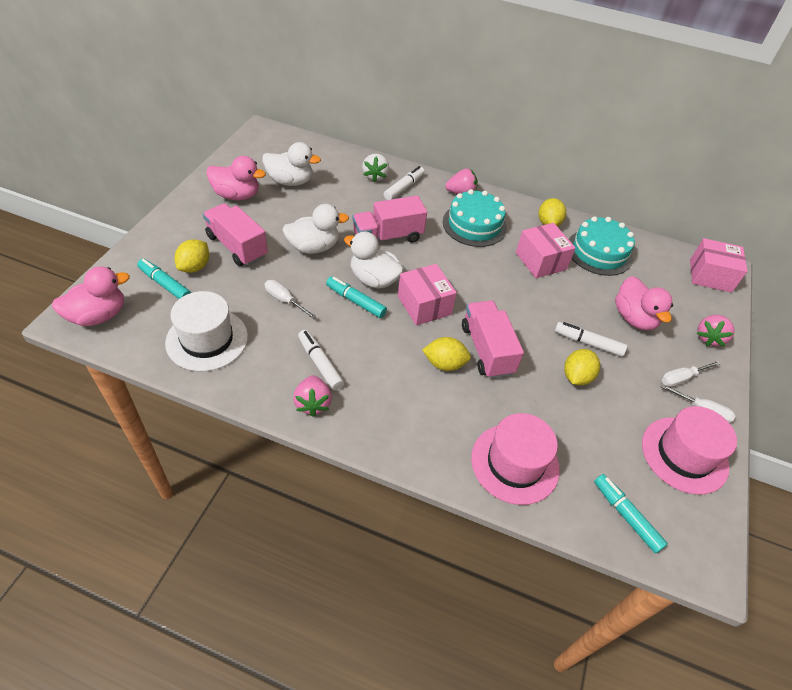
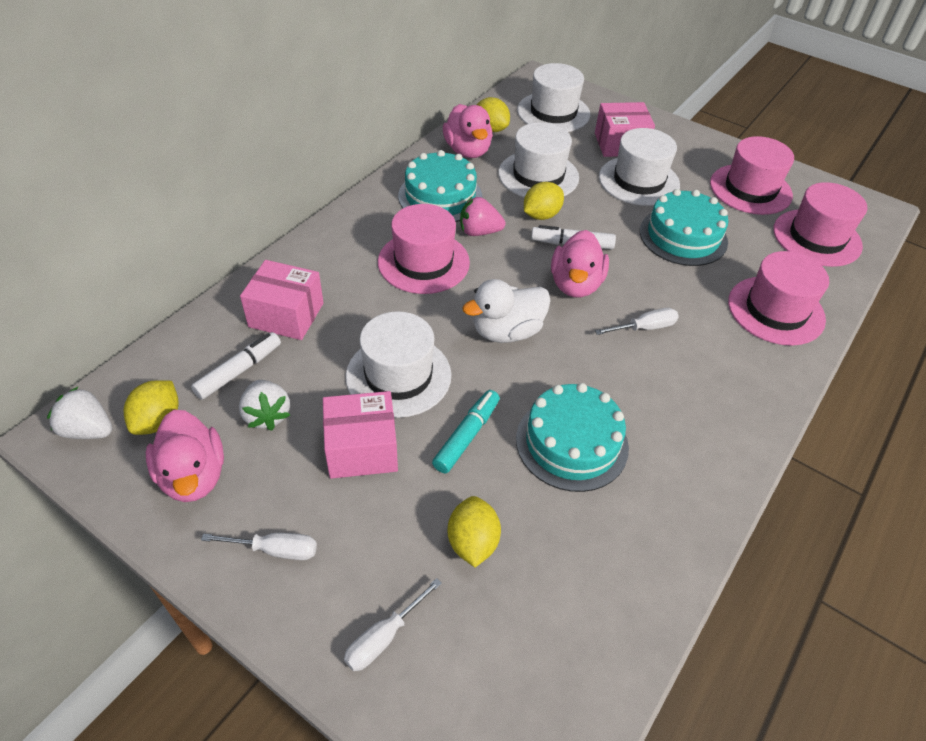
pink hat: 2 -> 4
pink strawberry: 3 -> 1
pink truck: 3 -> 0
turquoise cake: 2 -> 3
turquoise marker: 3 -> 1
white duck: 3 -> 1
white hat: 1 -> 4
white marker: 3 -> 2
white strawberry: 1 -> 2

